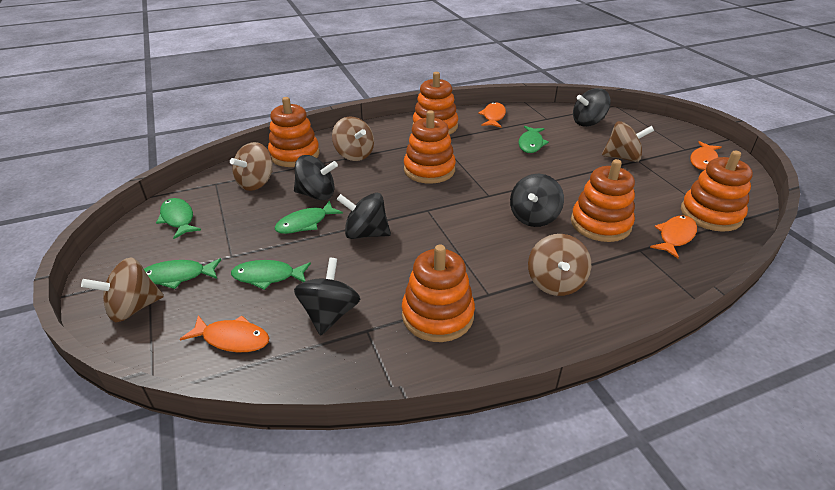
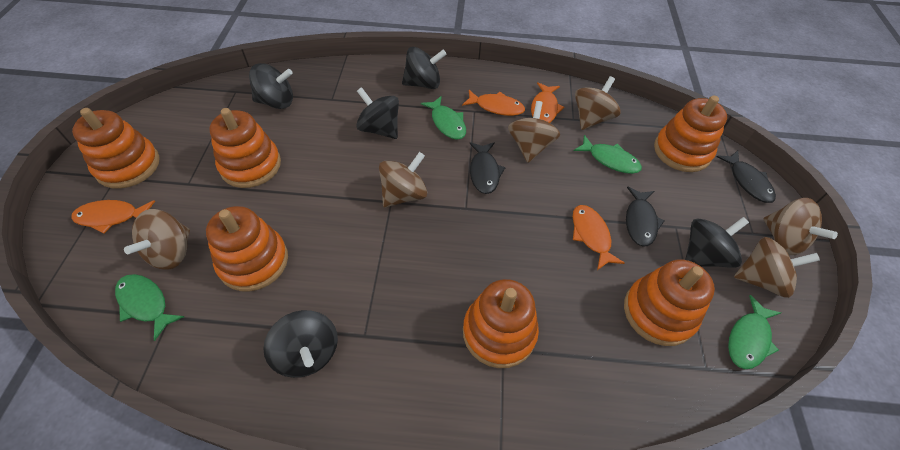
black fish: 0 -> 3
brown spinning top: 5 -> 6
green fish: 5 -> 4

